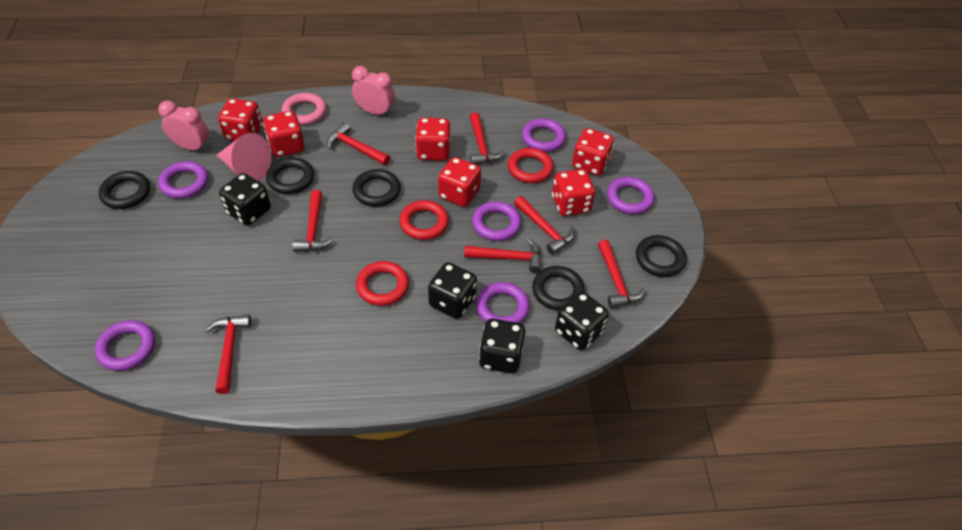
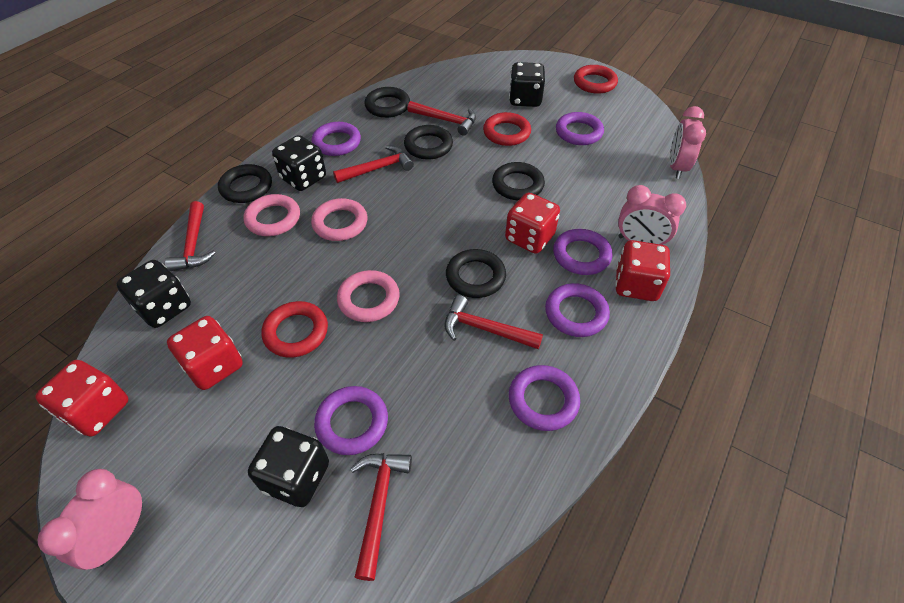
pink clock: 2 -> 3
pink cone: 1 -> 0
pink ring: 1 -> 3
red dice: 6 -> 4
red hammer: 7 -> 5

